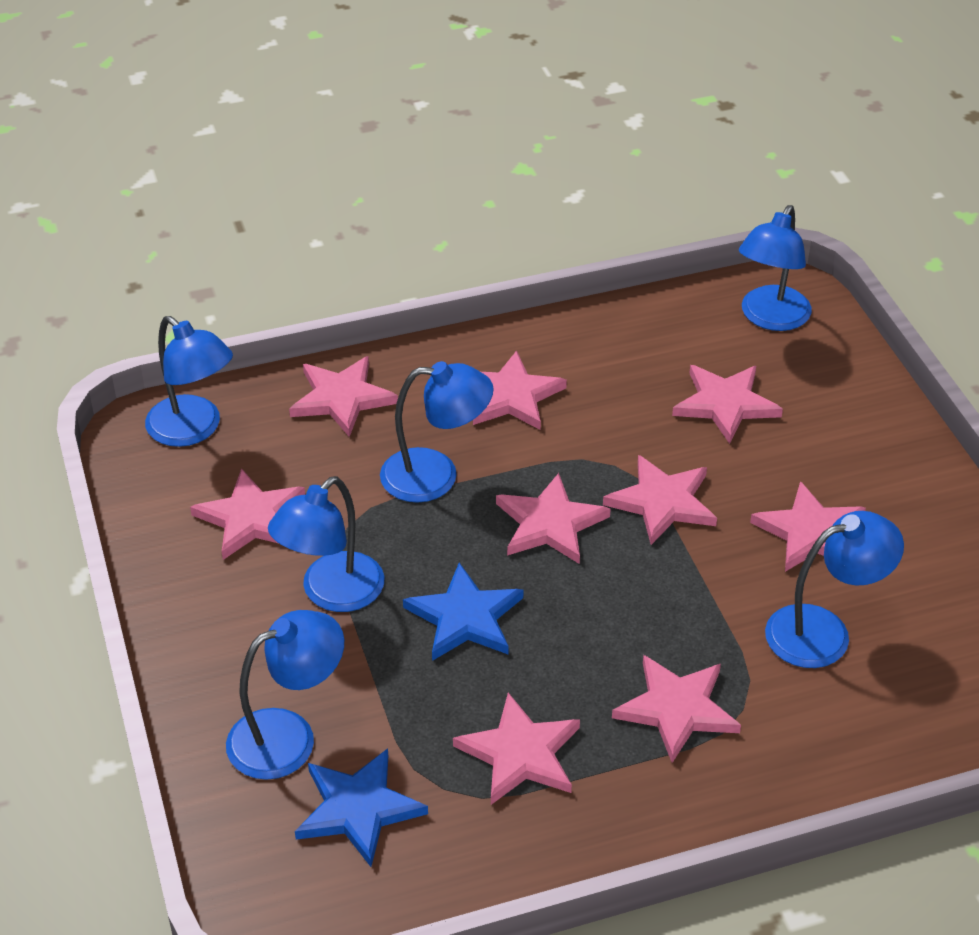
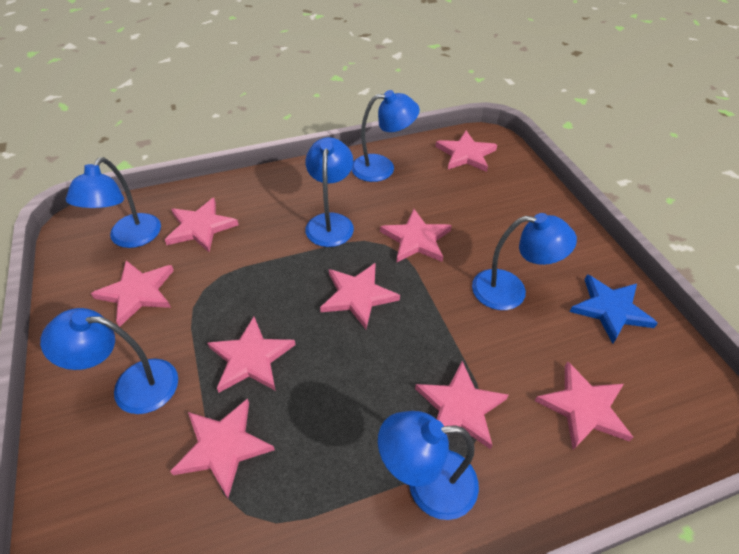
blue star: 2 -> 1

